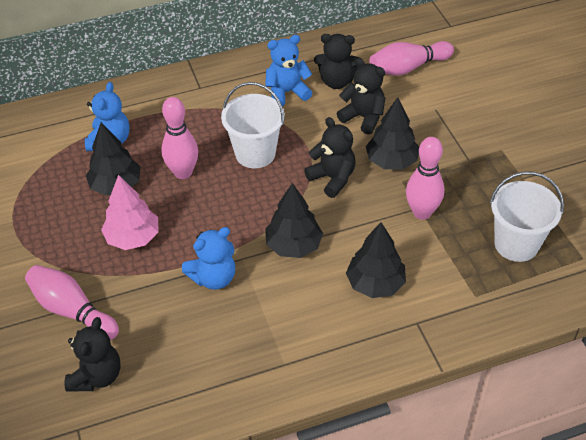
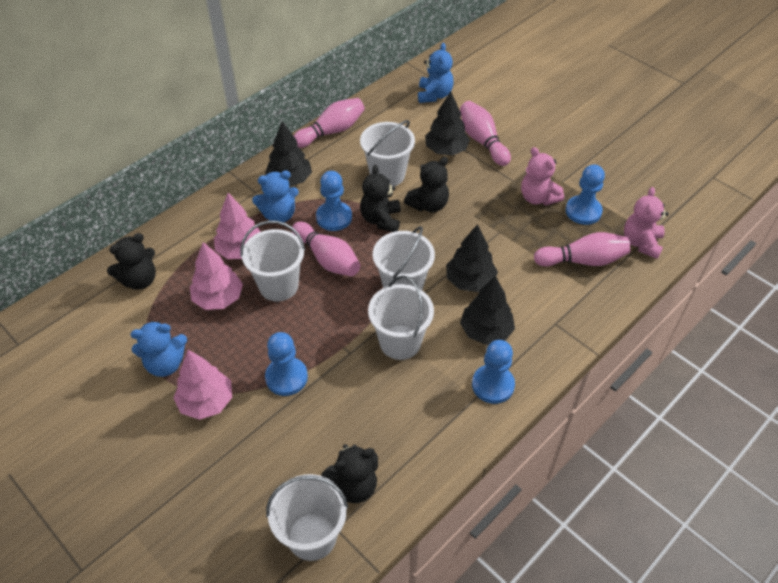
blue pawn: 0 -> 4
pink teddy bear: 0 -> 2
pink tree: 1 -> 3
white bucket: 2 -> 5

